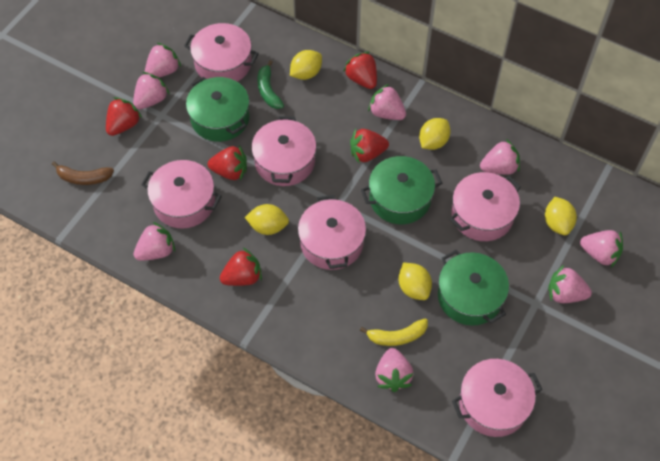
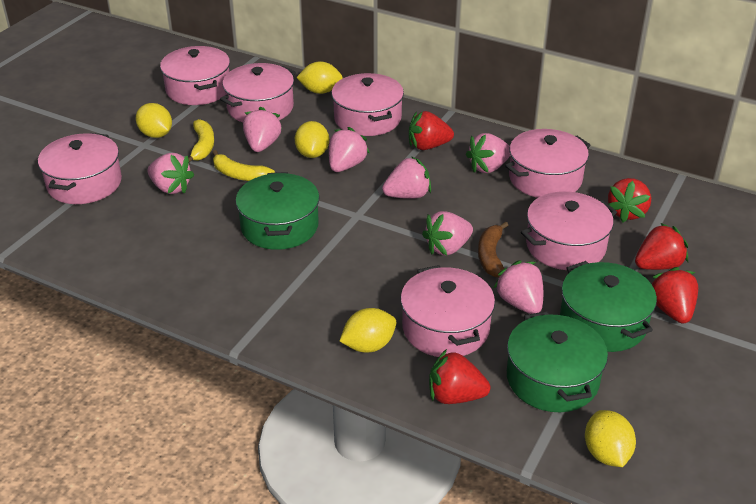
green banana: 1 -> 0
pink pot: 6 -> 7
pink strawberry: 8 -> 7
yellow banana: 1 -> 2

